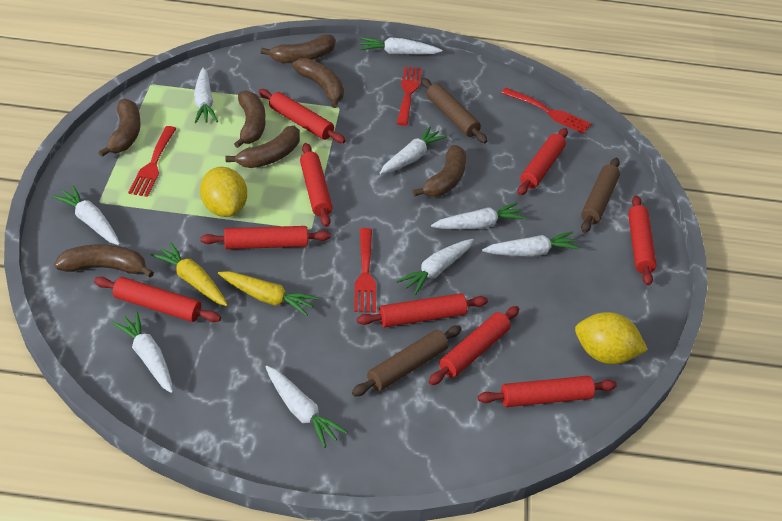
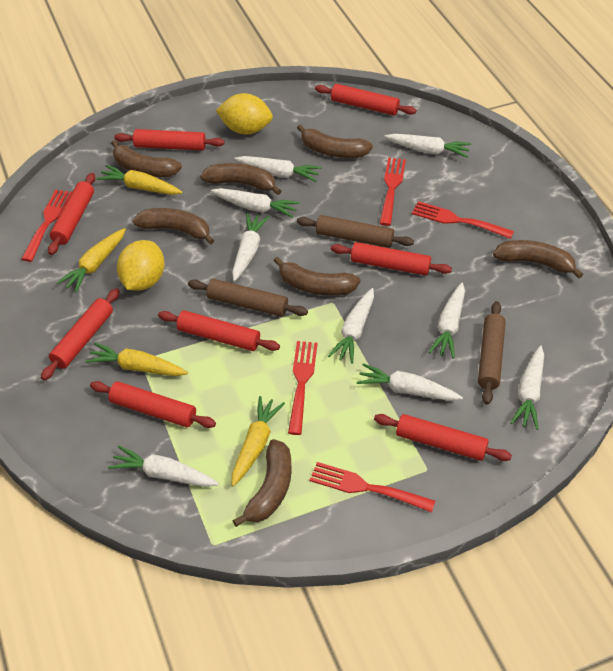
red fork: 4 -> 5
red rolling pin: 9 -> 8
yellow carrot: 2 -> 4

